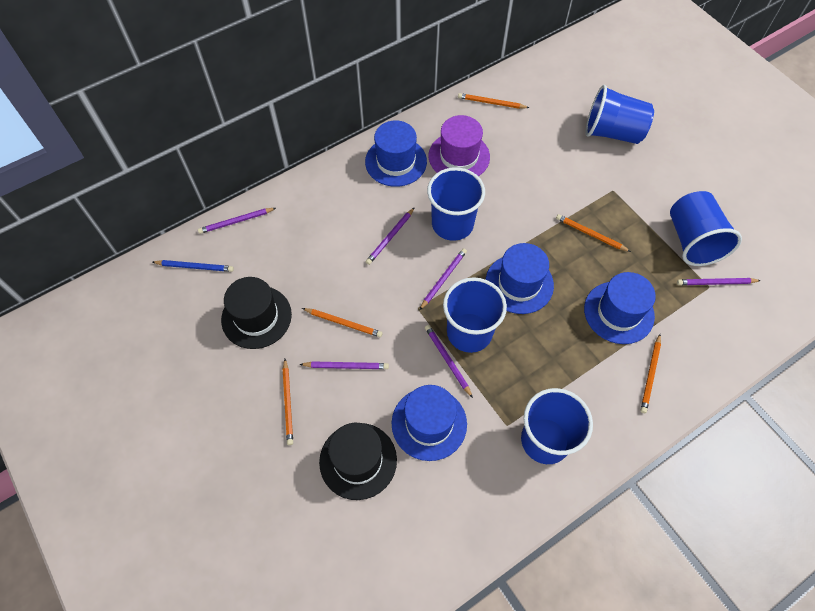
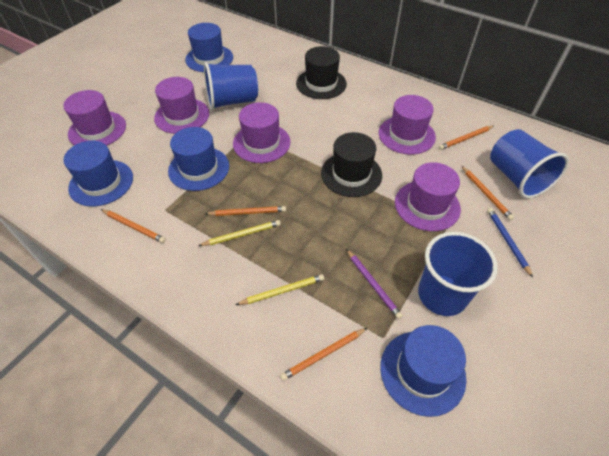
blue cup: 5 -> 3
purple hat: 1 -> 5
purple pencil: 6 -> 1
yellow pencil: 0 -> 2

